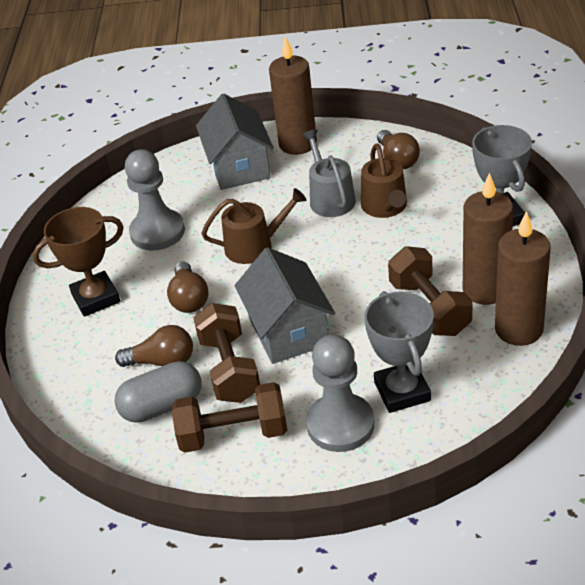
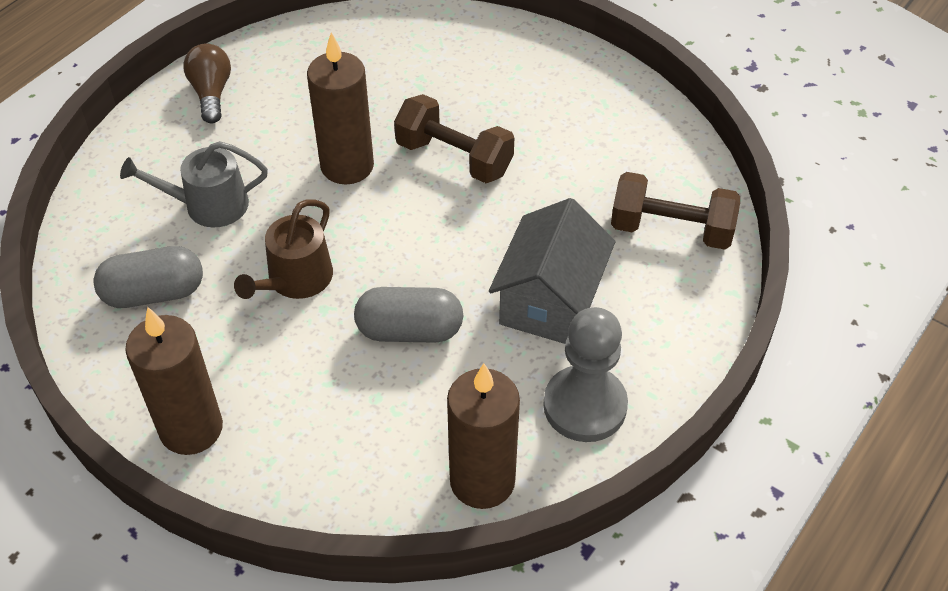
brown dumbbell: 3 -> 2
brown light bulb: 3 -> 1
brown trophy: 1 -> 0
brown watering can: 2 -> 1
grey capsule: 1 -> 2
grey house: 2 -> 1
grey pawn: 2 -> 1
grey trophy: 2 -> 0

